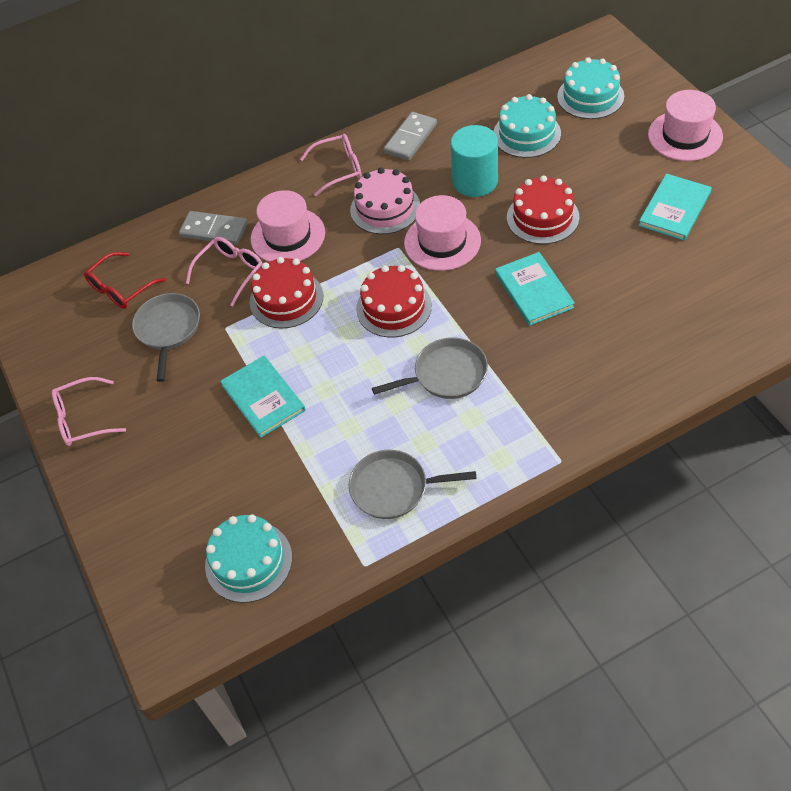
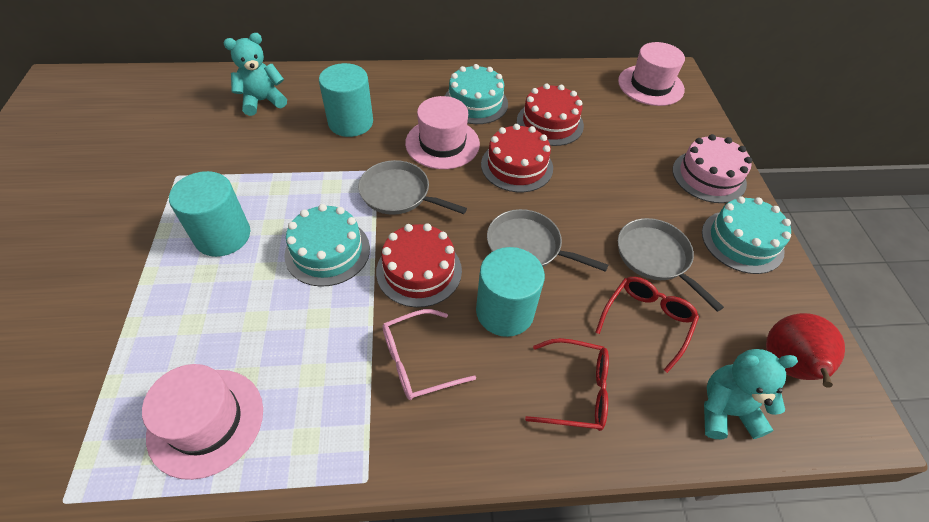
grey domino: 2 -> 0
pink glasses: 3 -> 1
red glasses: 1 -> 2
red pear: 0 -> 1
turquoise book: 3 -> 0
turquoise cylinder: 1 -> 3
turquoise teddy bear: 0 -> 2

